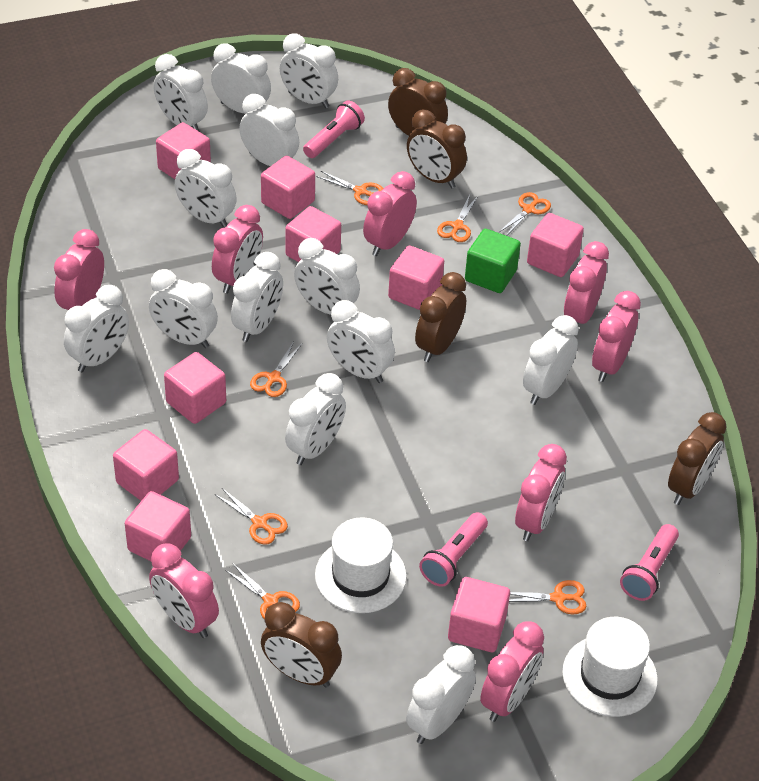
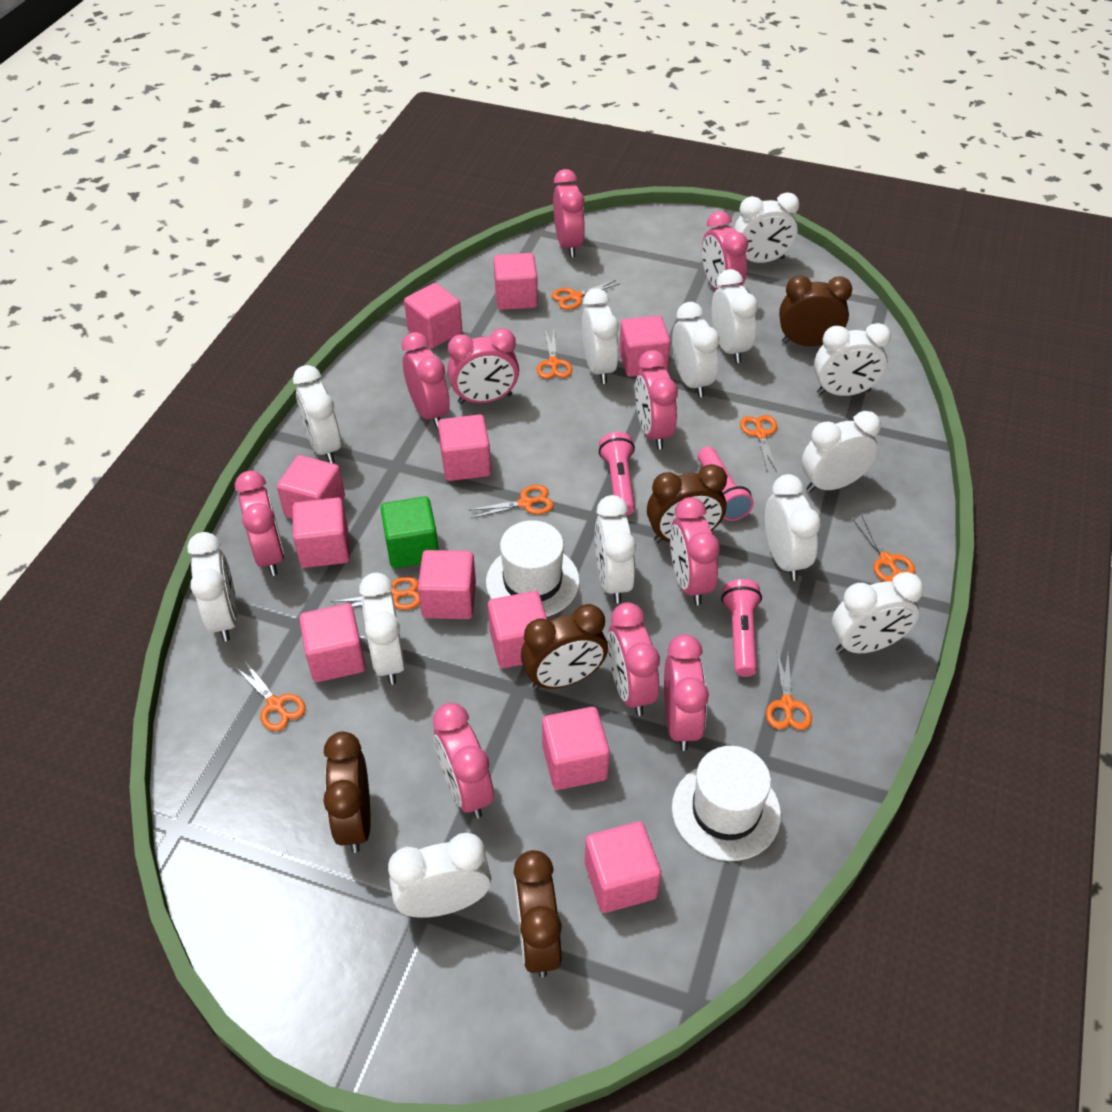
orange scissors: 7 -> 8
pink clock: 8 -> 10
pink cube: 9 -> 11

